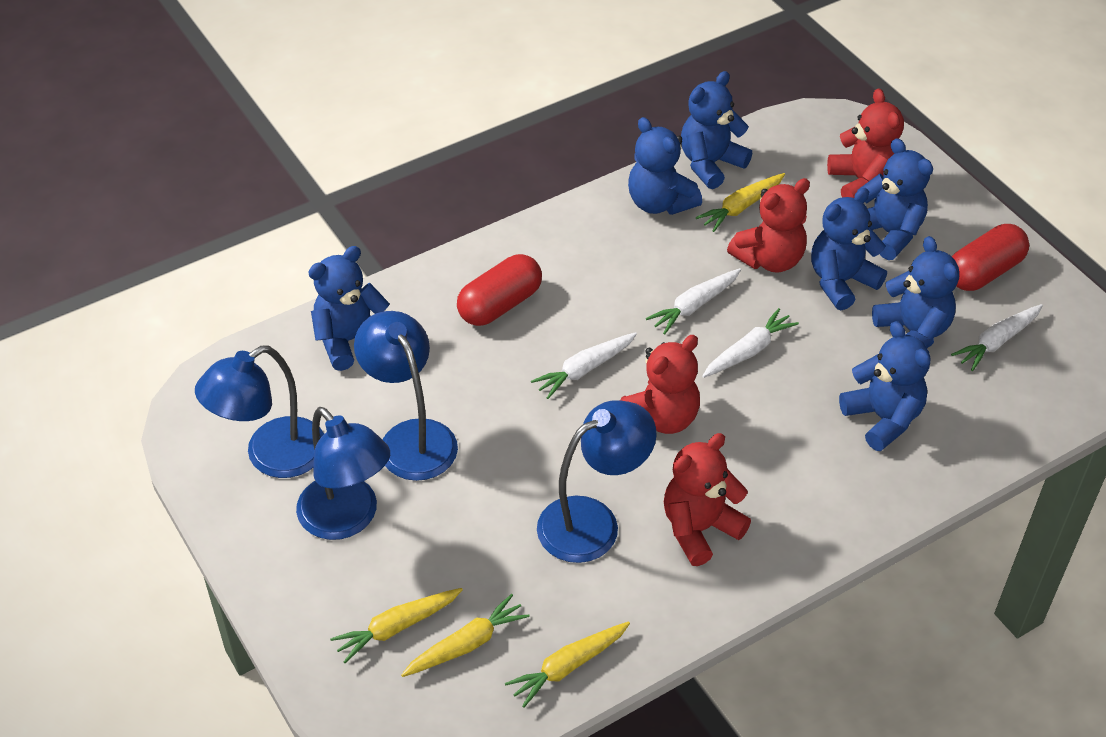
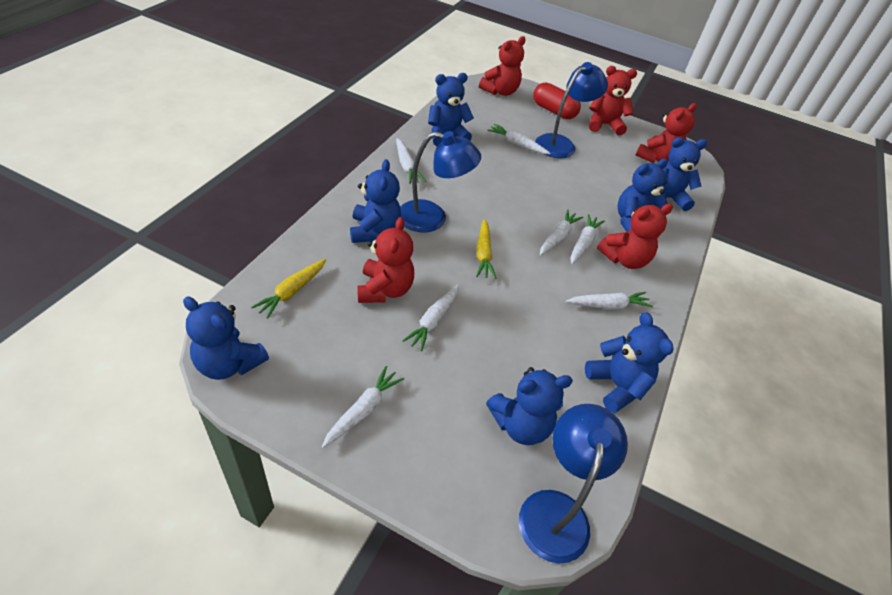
blue lamp: 4 -> 3
red capsule: 2 -> 1
red teddy bear: 4 -> 5
white carrot: 4 -> 7
yellow carrot: 4 -> 2

